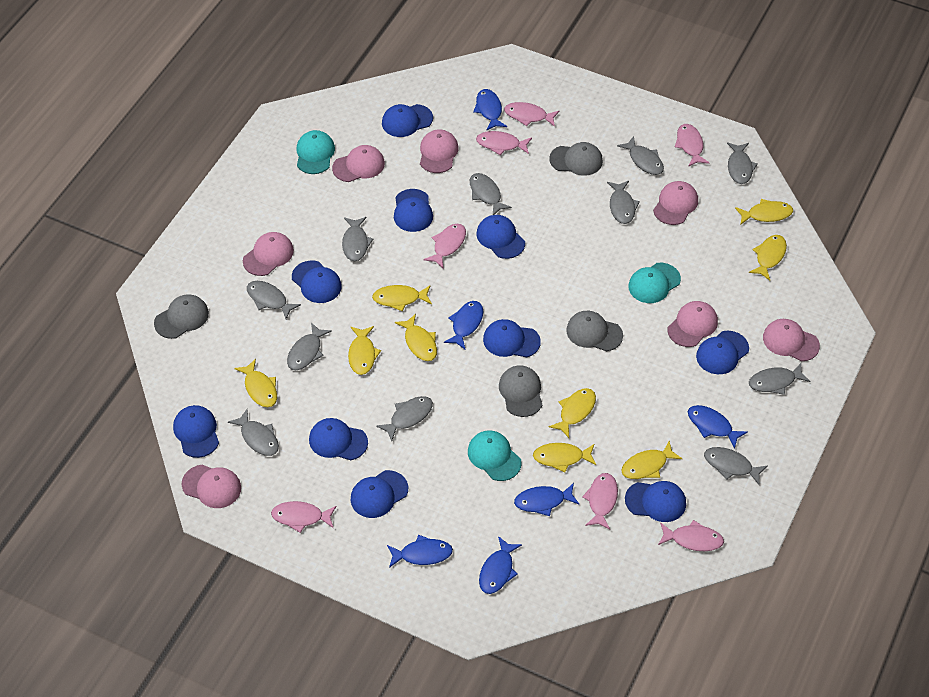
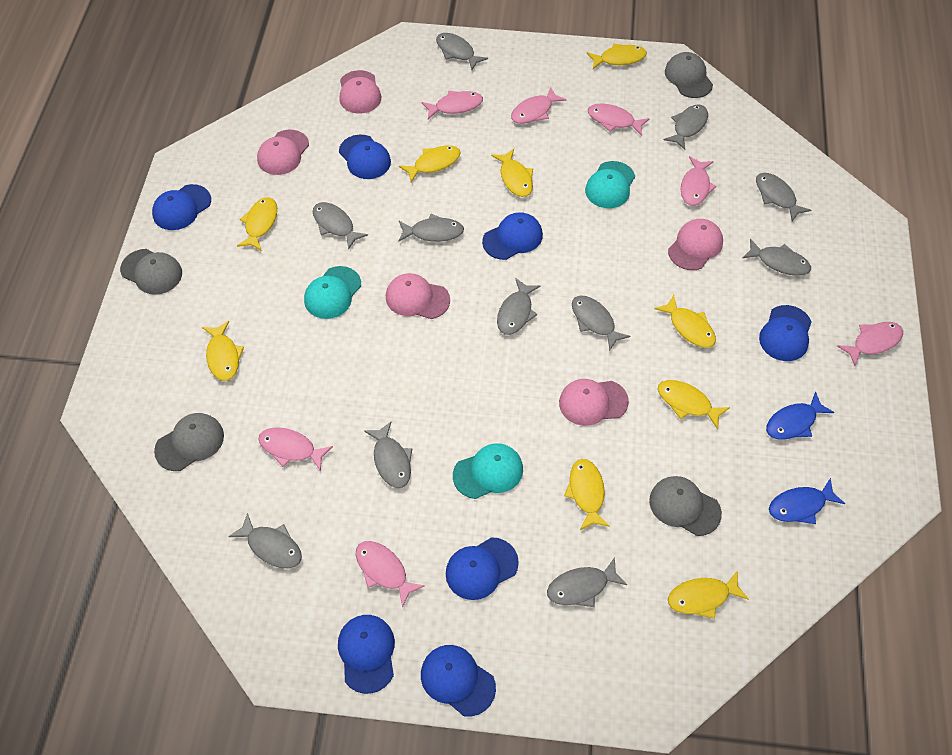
blue cap: 10 -> 7
blue fish: 6 -> 2
pink cap: 7 -> 5

